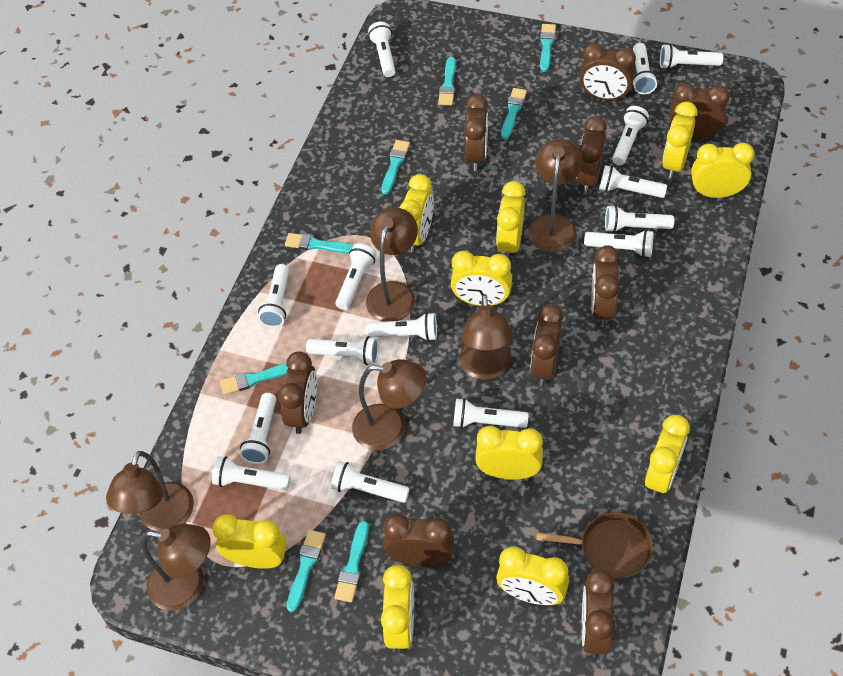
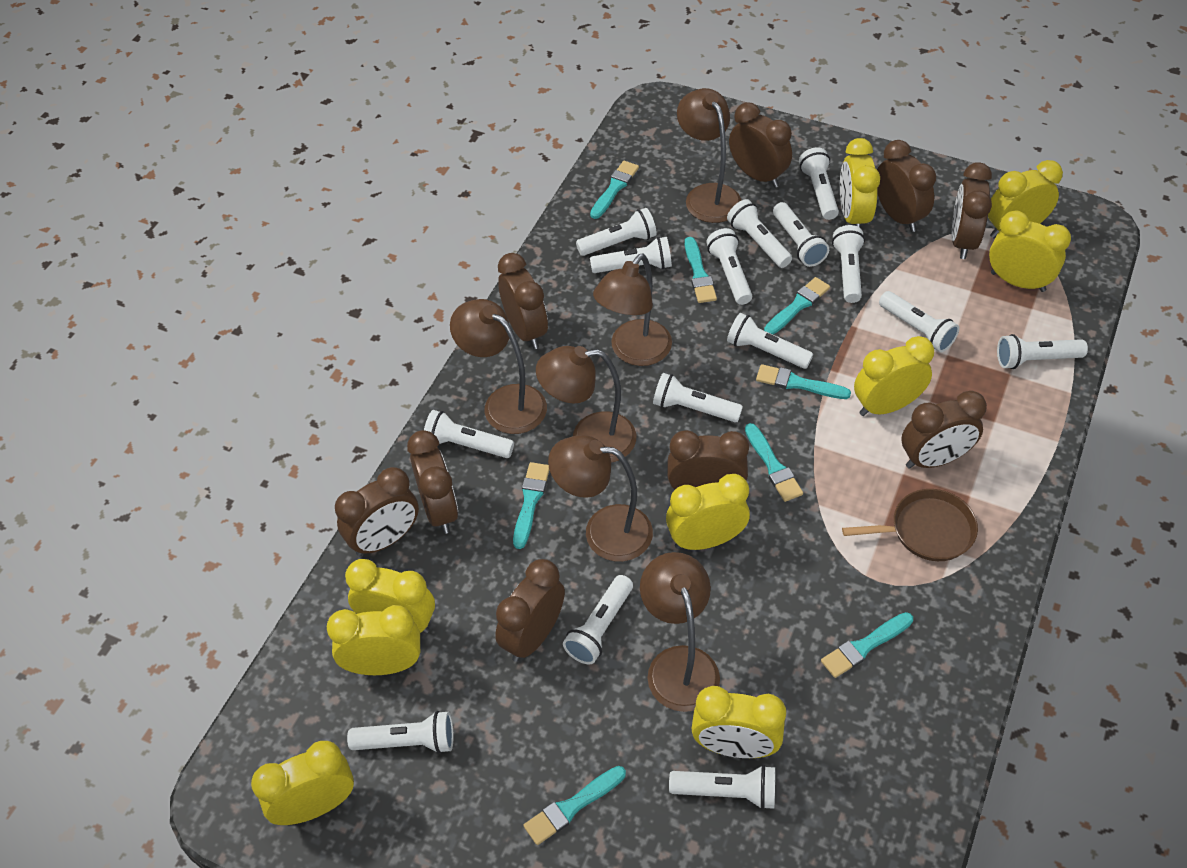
yellow clock: 10 -> 9

